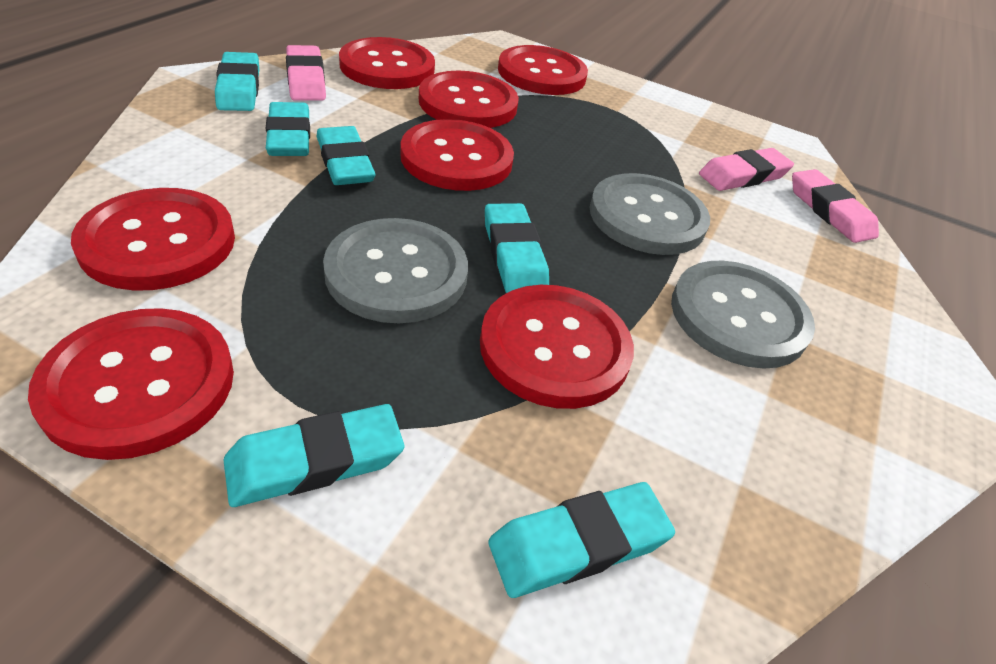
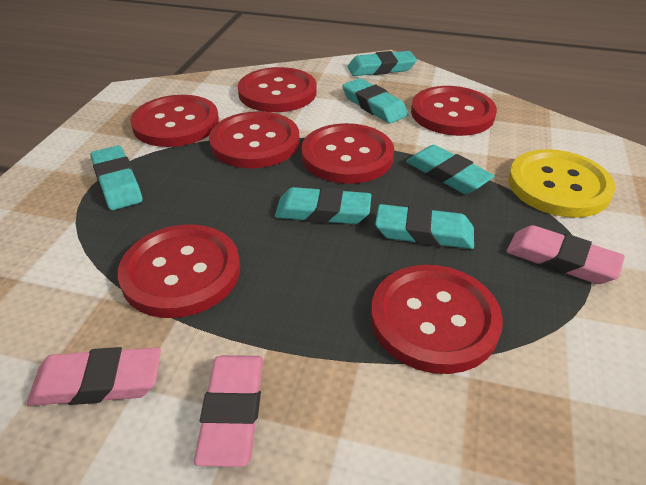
grey button: 3 -> 0
yellow button: 0 -> 1

